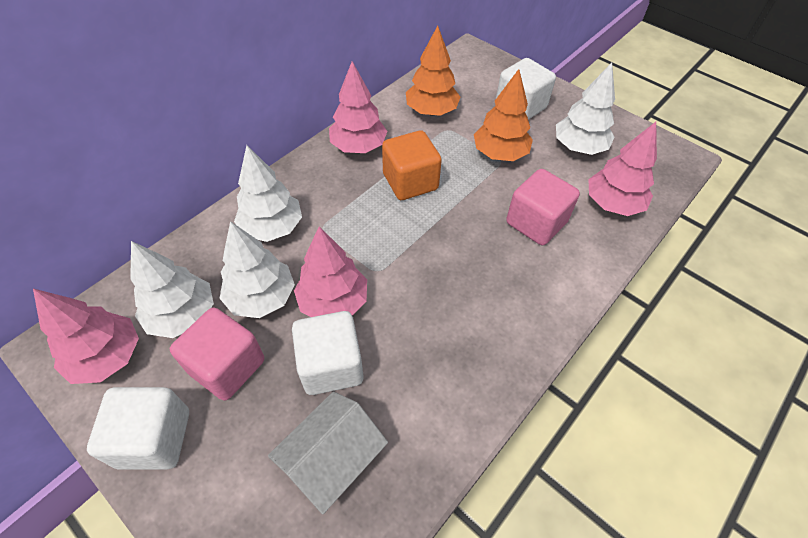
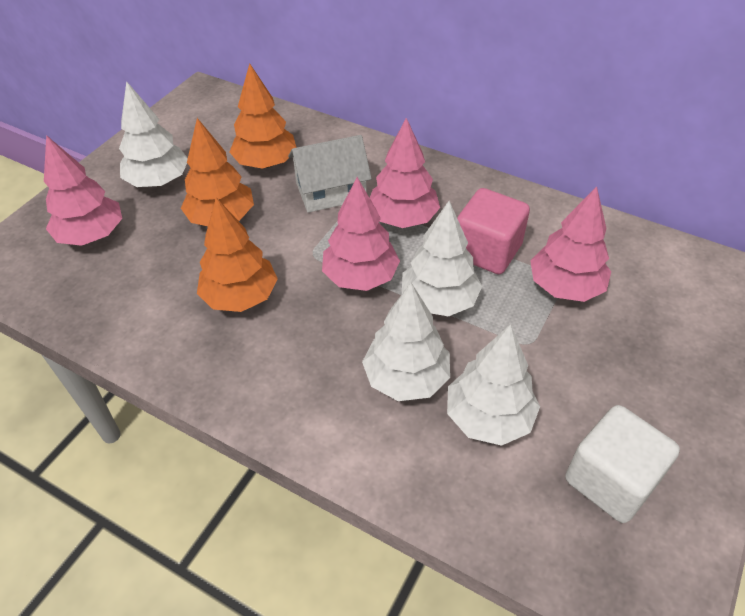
orange cube: 1 -> 0
orange tree: 2 -> 3
pink cube: 2 -> 1
white cube: 3 -> 1

